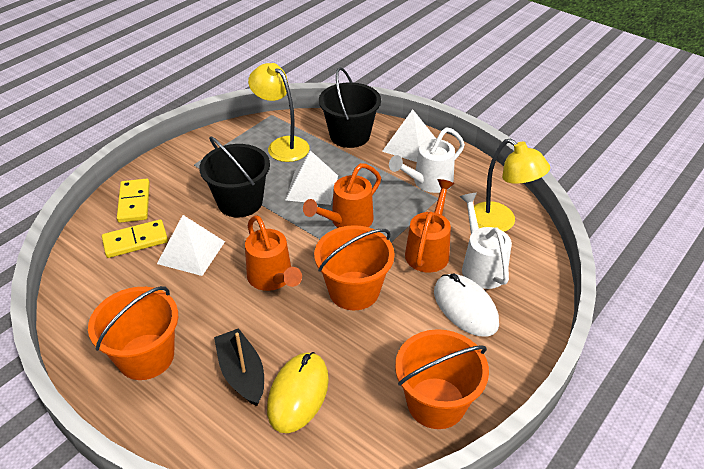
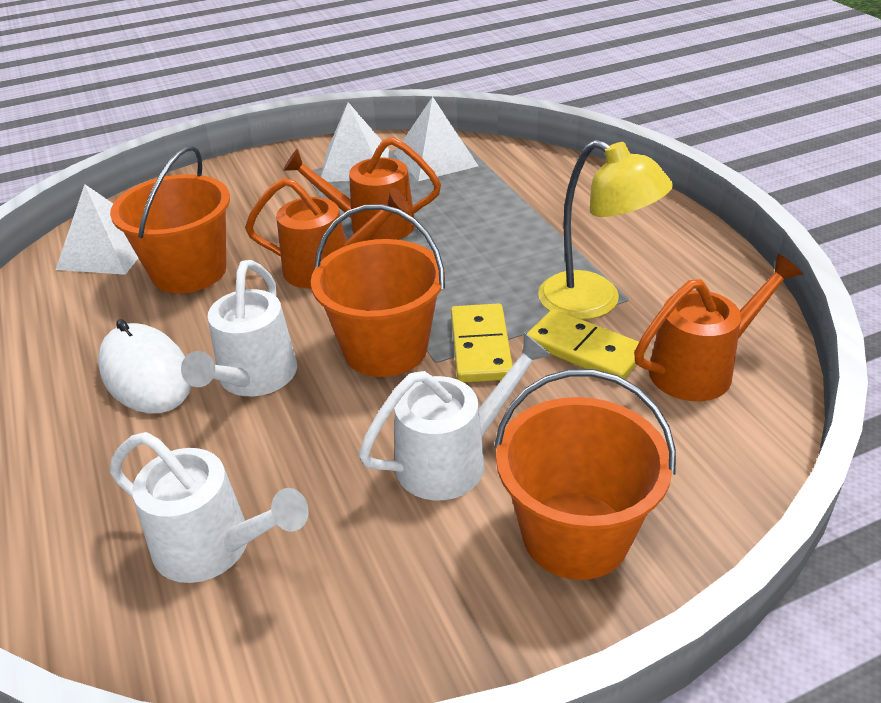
black boat: 1 -> 0
black bucket: 2 -> 0
white watering can: 2 -> 3
yellow lamp: 2 -> 1
yellow mouse: 1 -> 0

